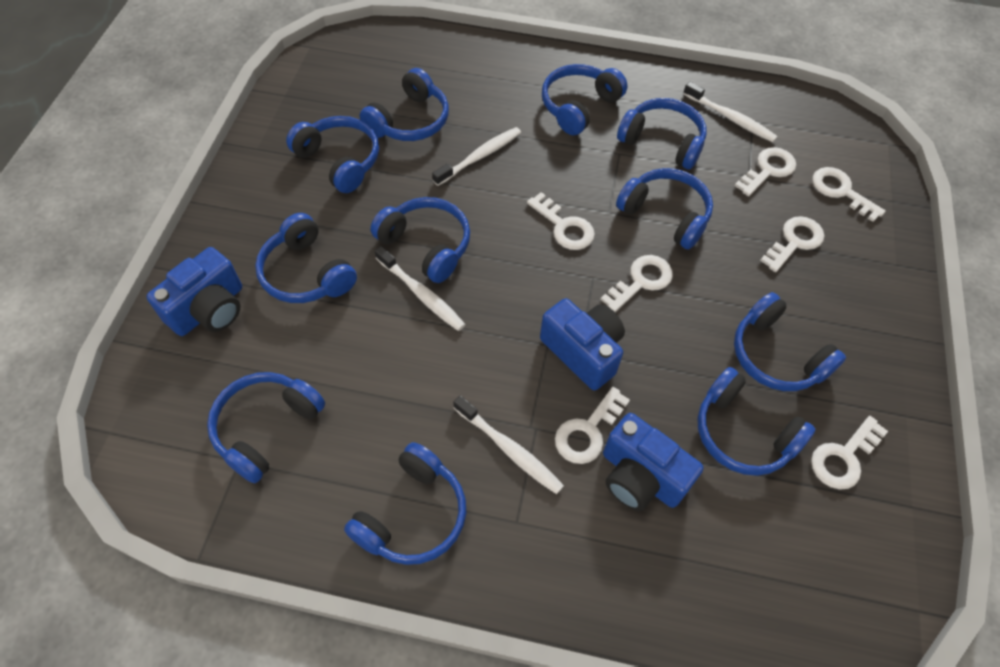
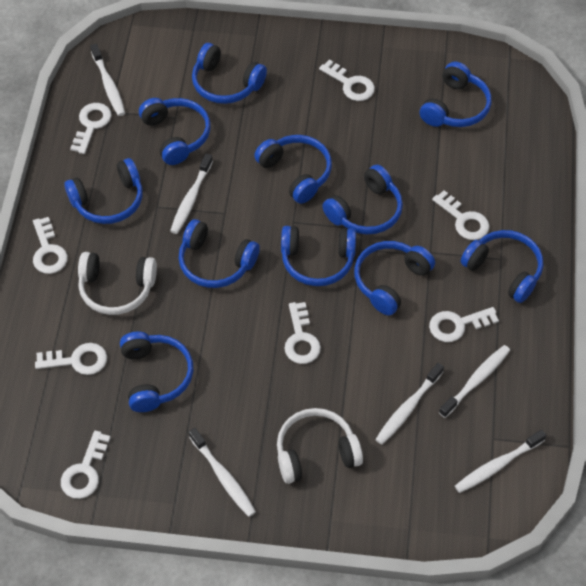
blue camera: 3 -> 0
white headphones: 0 -> 2
white key: 7 -> 8
white toothbrush: 4 -> 6

